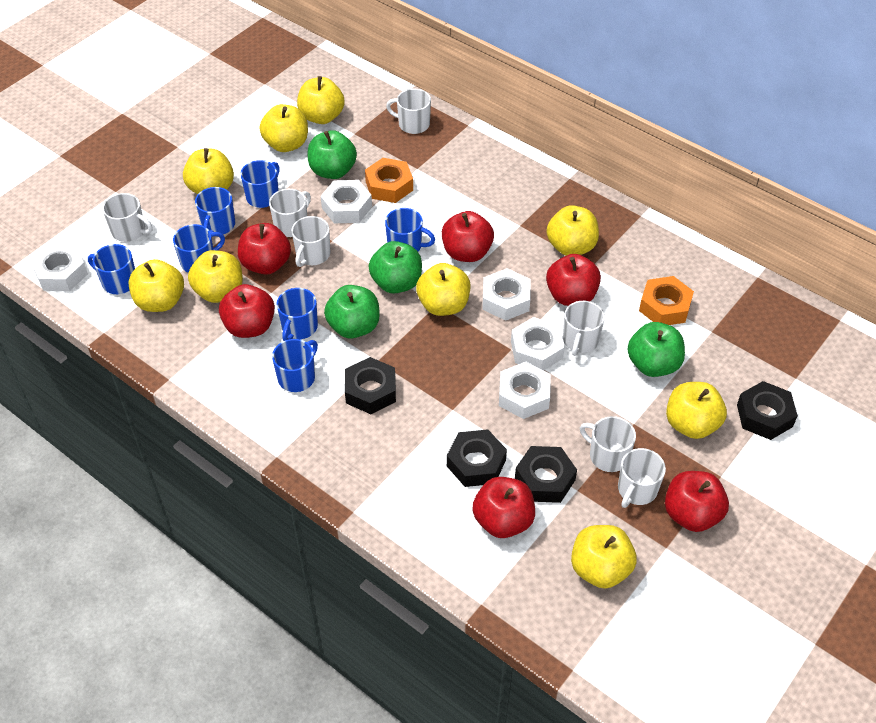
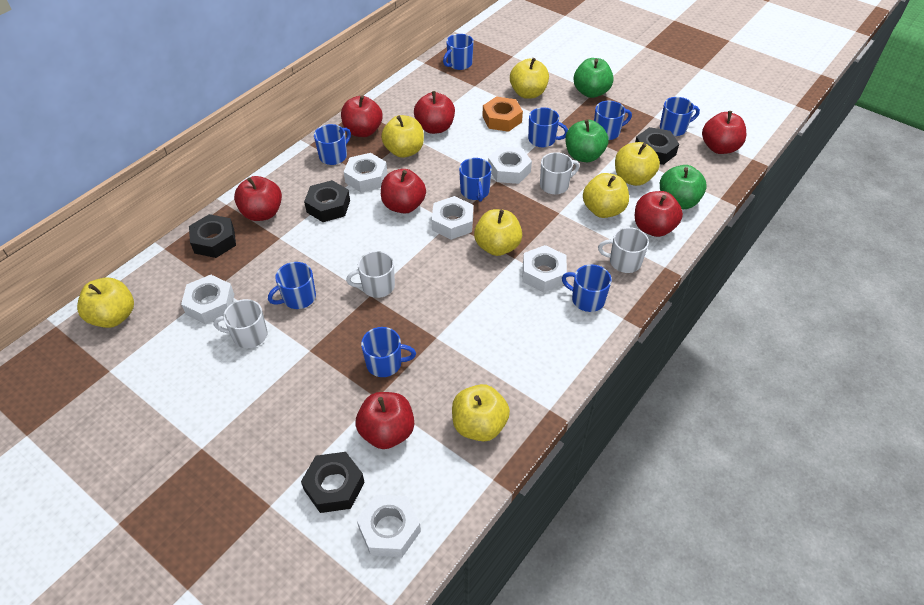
blue mug: 7 -> 9
green apple: 4 -> 3
orange nut: 2 -> 1
red apple: 6 -> 7
white mug: 7 -> 4
white nut: 5 -> 6
yellow apple: 9 -> 7

